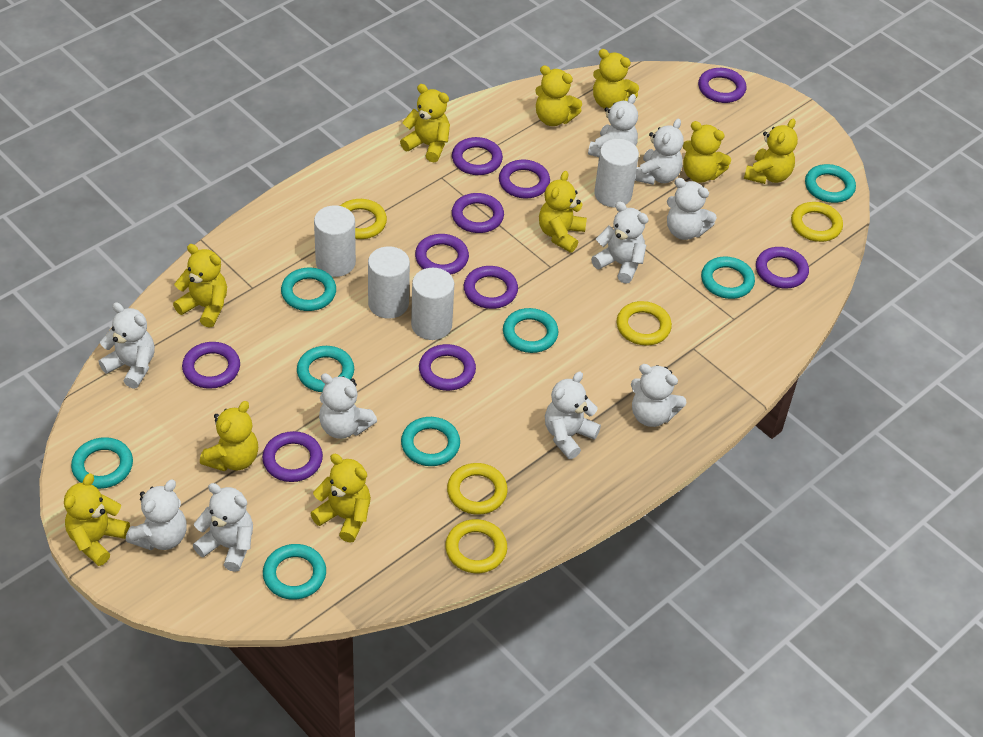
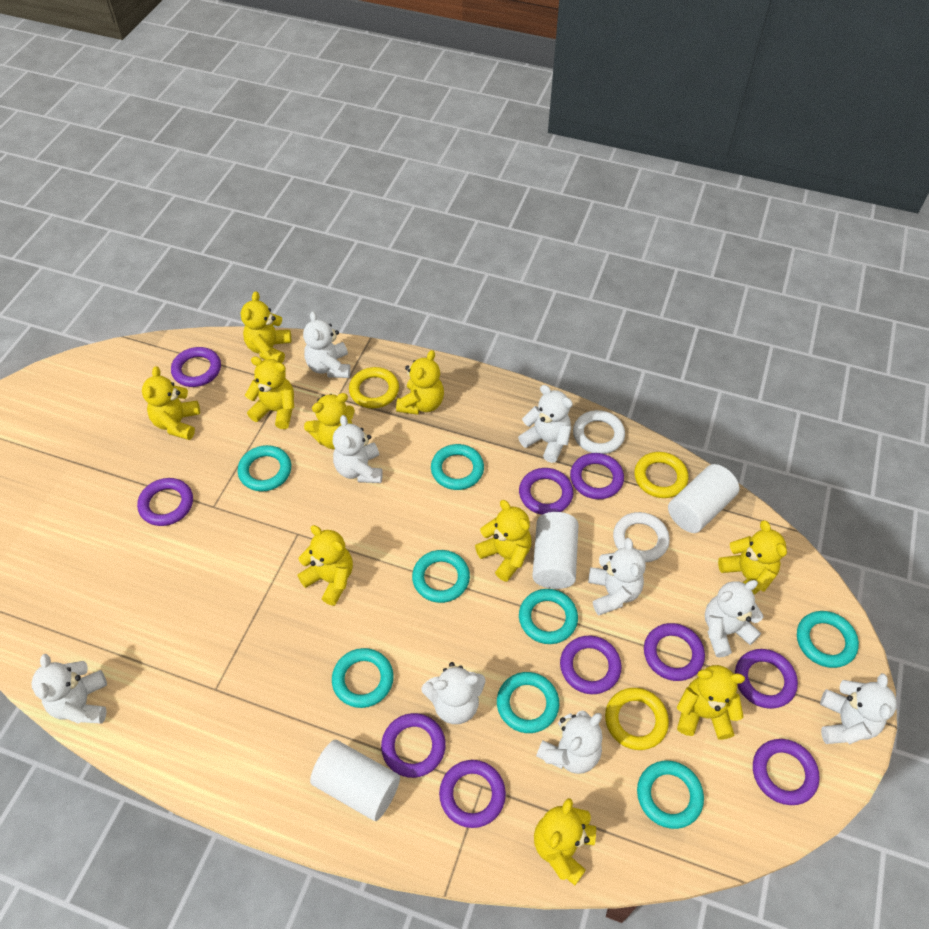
white cylinder: 4 -> 3
white ring: 0 -> 2
white teddy bear: 10 -> 9
yellow ring: 5 -> 3

